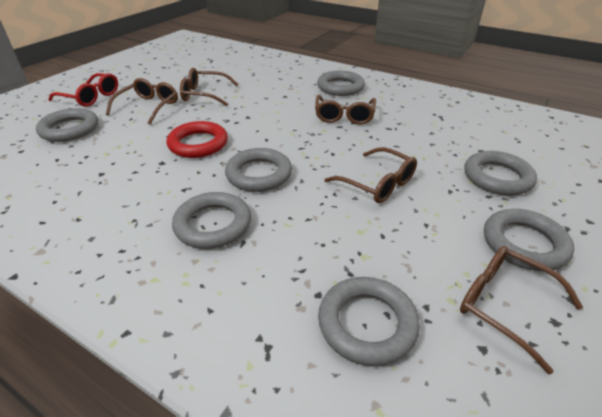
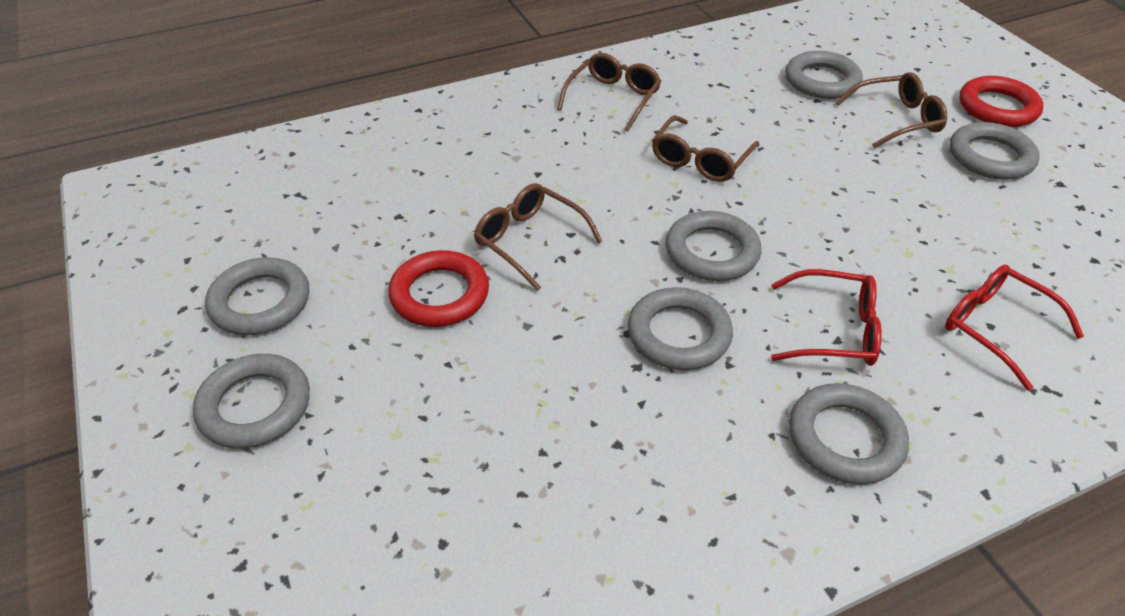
brown glasses: 5 -> 4
red glasses: 1 -> 2
red ring: 1 -> 2

